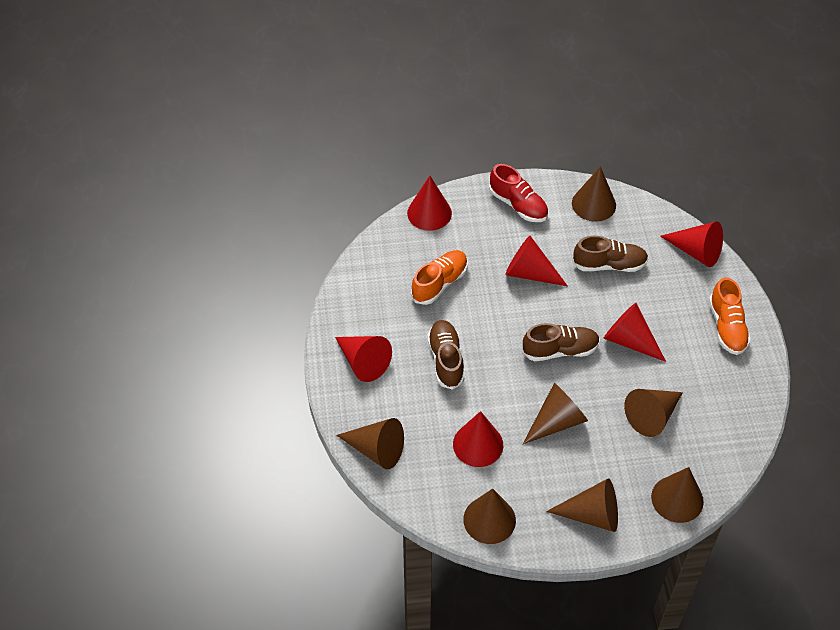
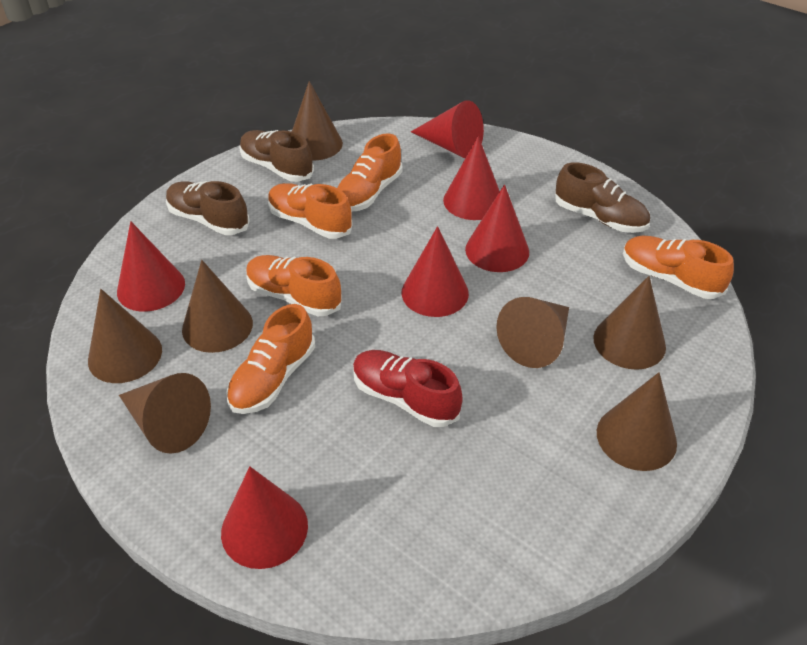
orange shoe: 2 -> 5

